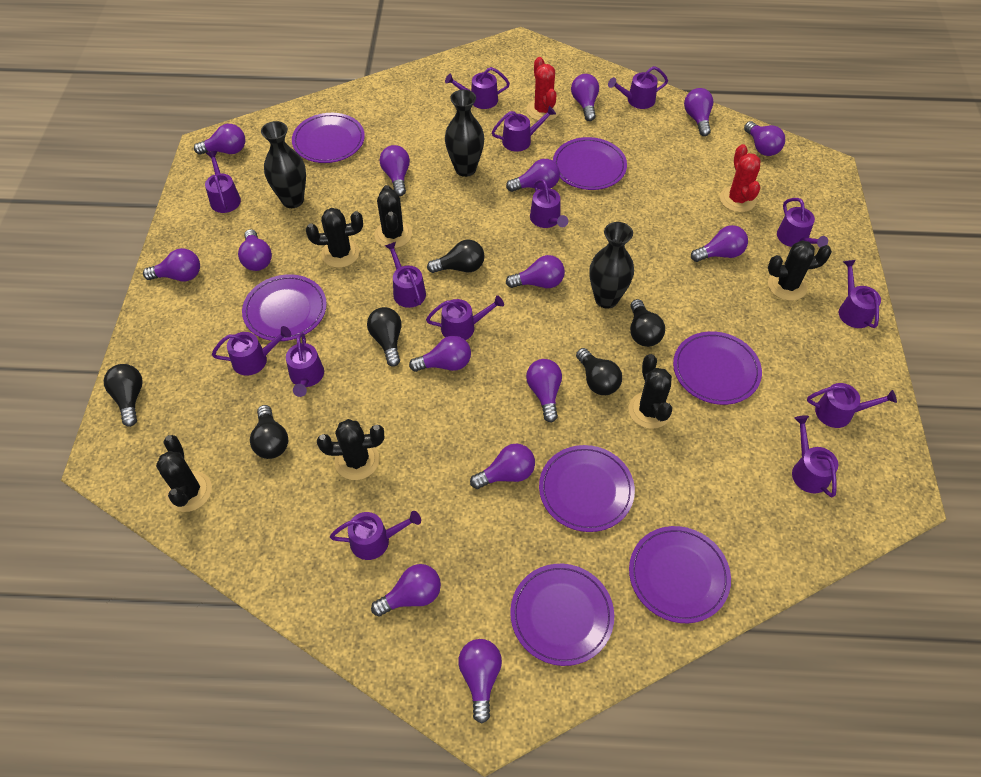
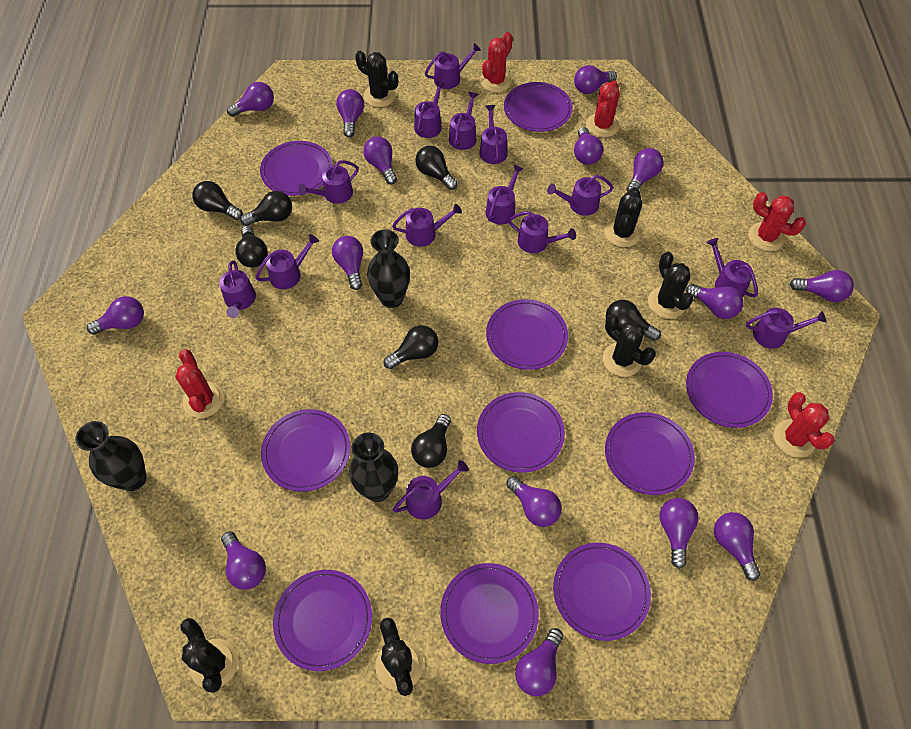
black light bulb: 6 -> 7
purple plate: 7 -> 10
red cactus: 2 -> 5

